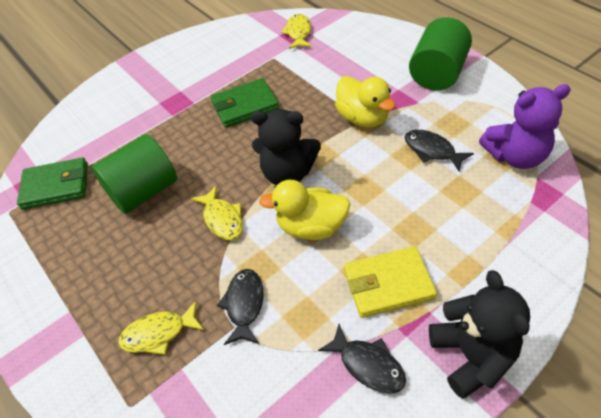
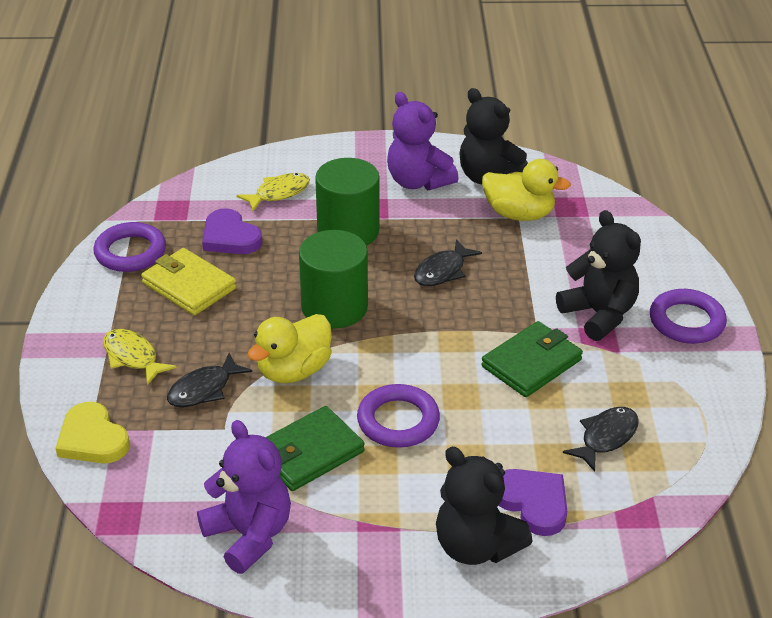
black teddy bear: 2 -> 3
purple heart: 0 -> 2
purple ring: 0 -> 3
purple teddy bear: 1 -> 2
yellow fish: 3 -> 2
yellow heart: 0 -> 1

